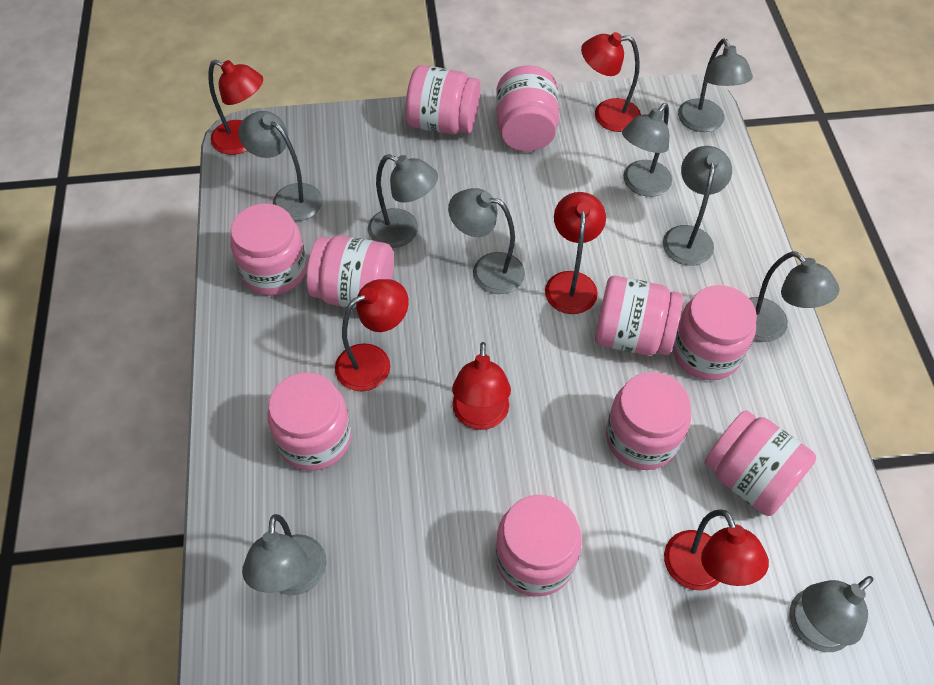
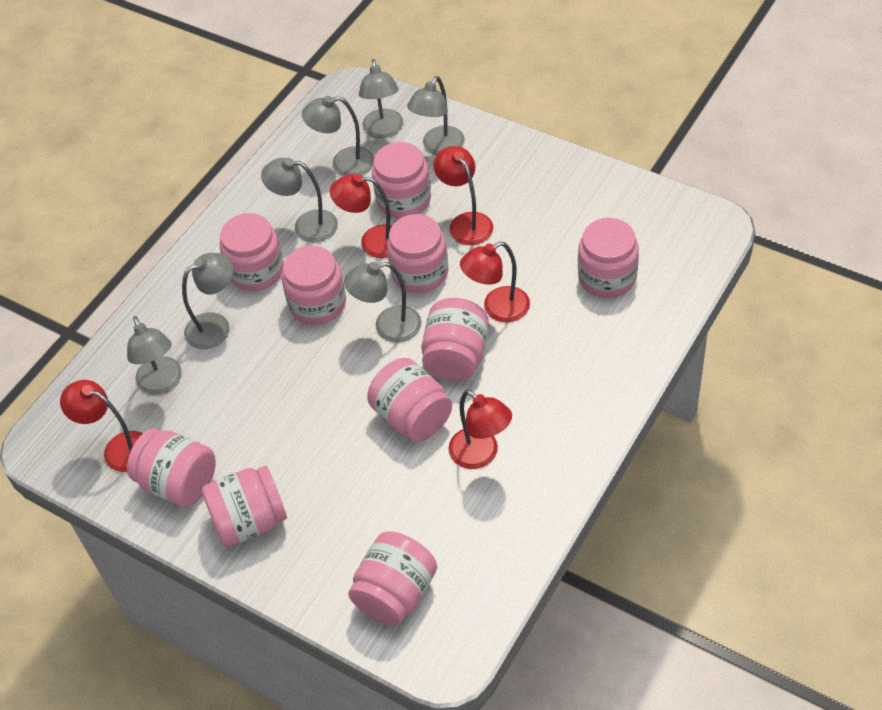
grey lamp: 9 -> 7
red lamp: 6 -> 5

